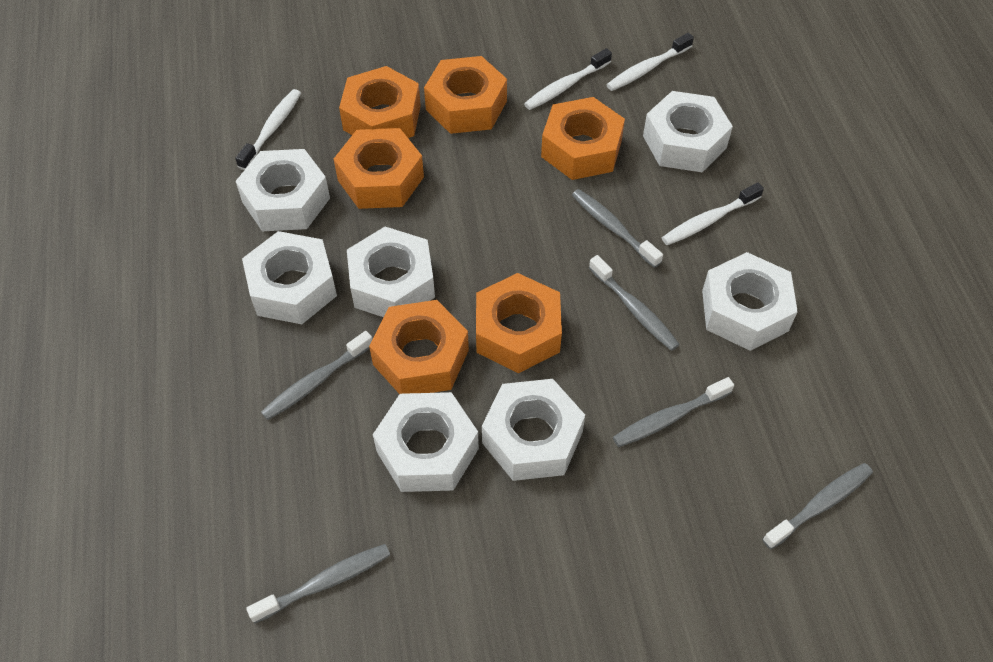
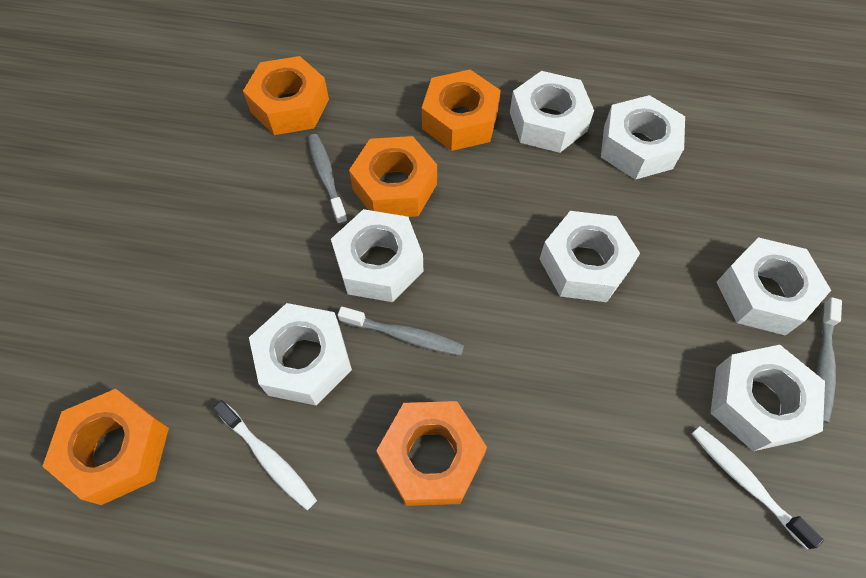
grey toothbrush: 6 -> 3
orange nut: 6 -> 5
white toothbrush: 4 -> 2

